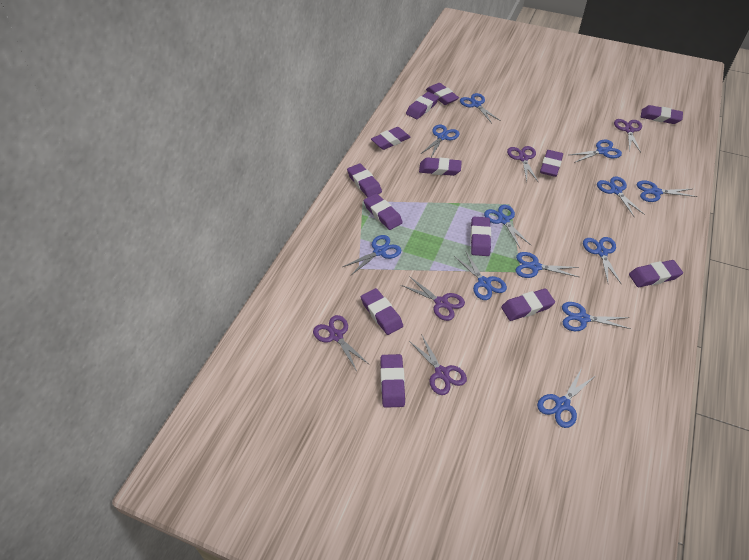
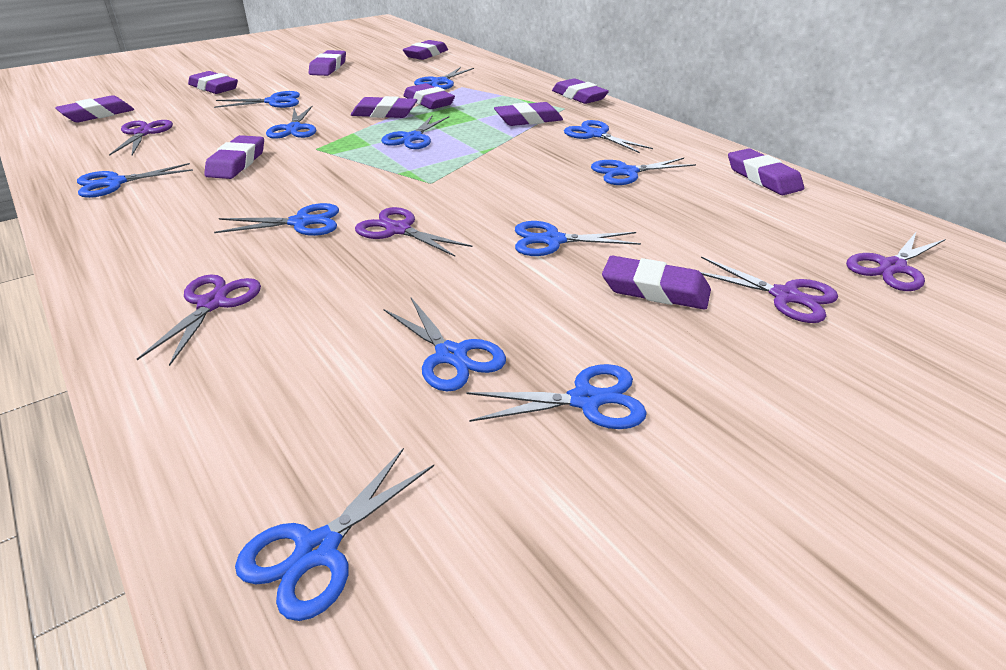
purple eraser: 13 -> 11

